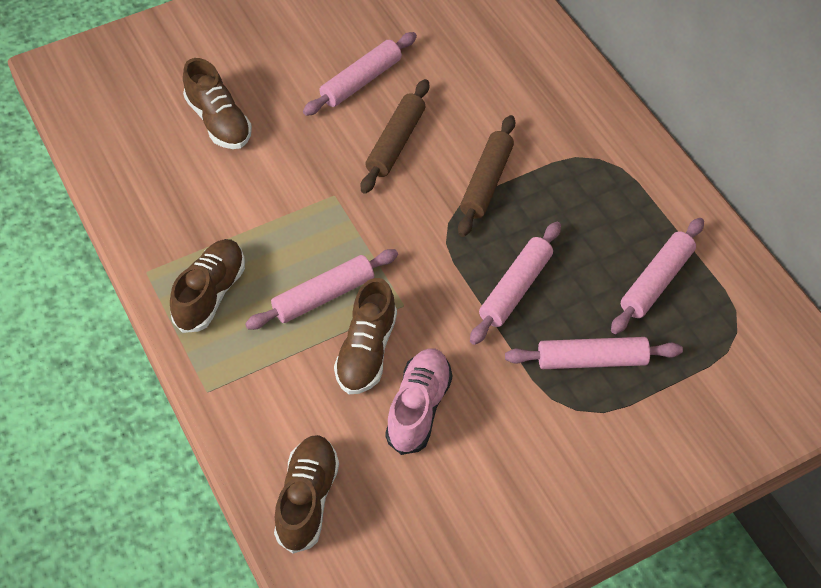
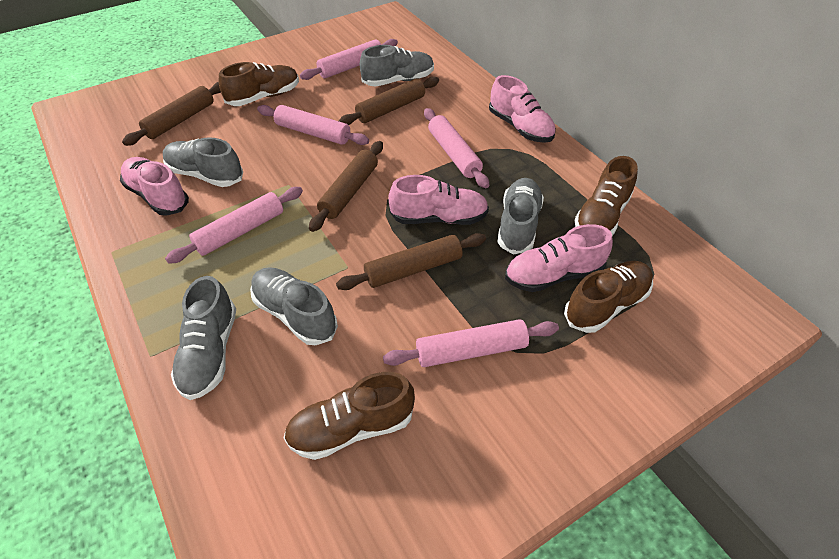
brown rolling pin: 2 -> 4
grey shoe: 0 -> 5
pink shoe: 1 -> 4

